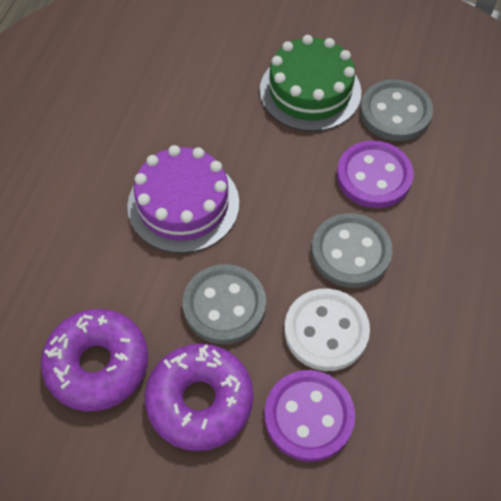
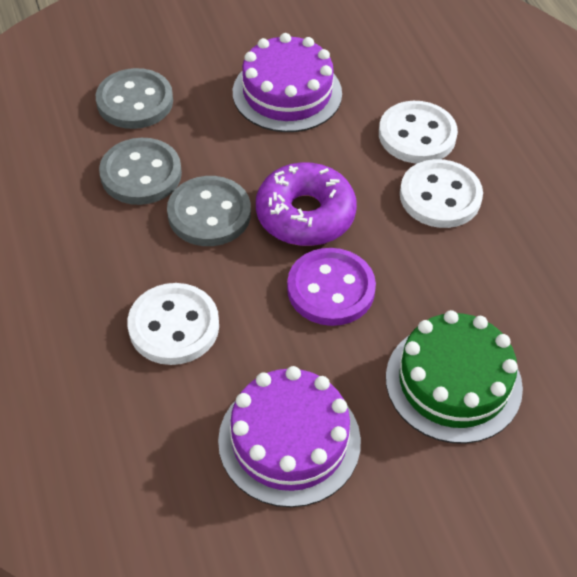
purple button: 2 -> 1
purple cake: 1 -> 2
purple donut: 2 -> 1
white button: 1 -> 3

